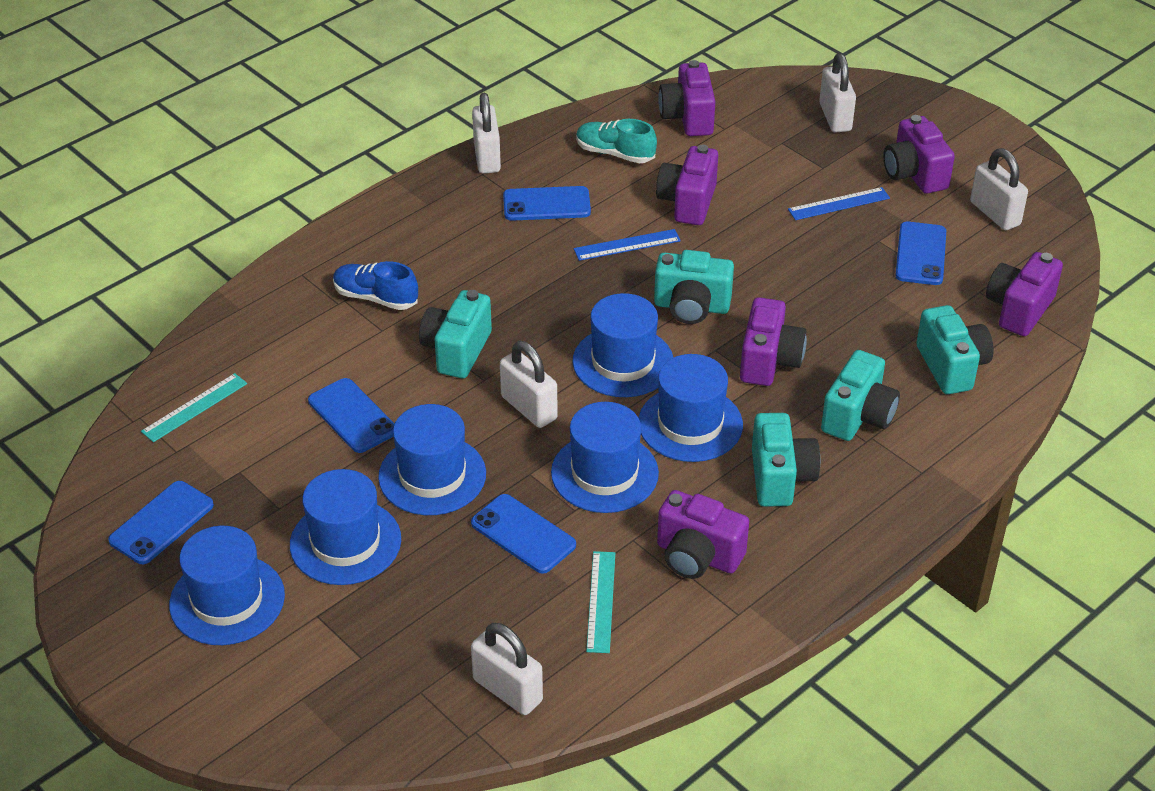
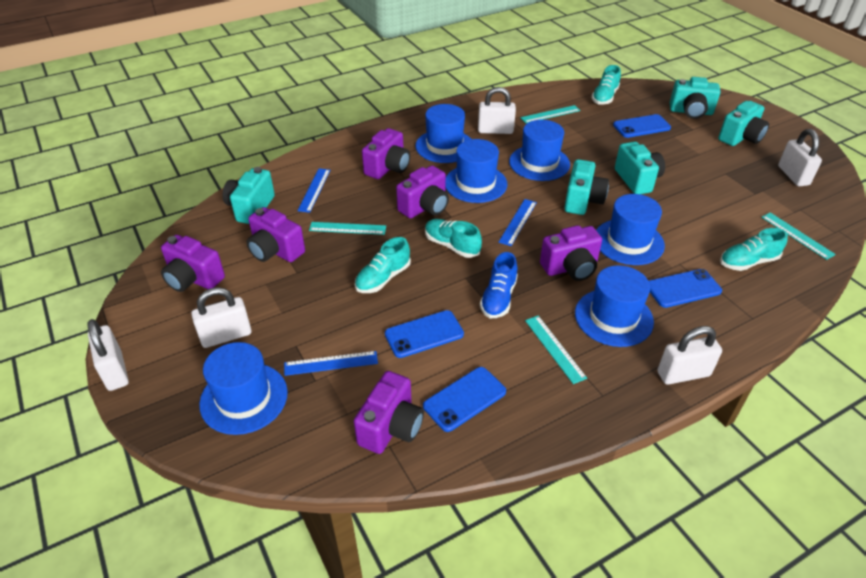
blue phone: 5 -> 4
blue ruler: 2 -> 3
turquoise ruler: 2 -> 4
turquoise shoe: 1 -> 4

